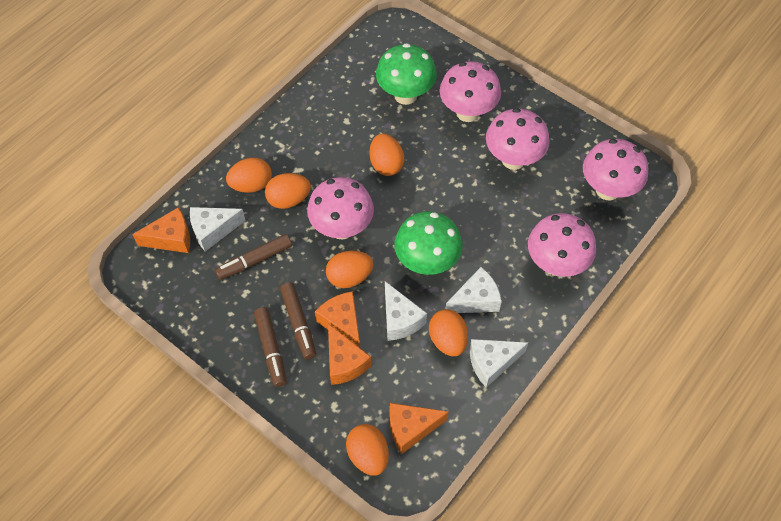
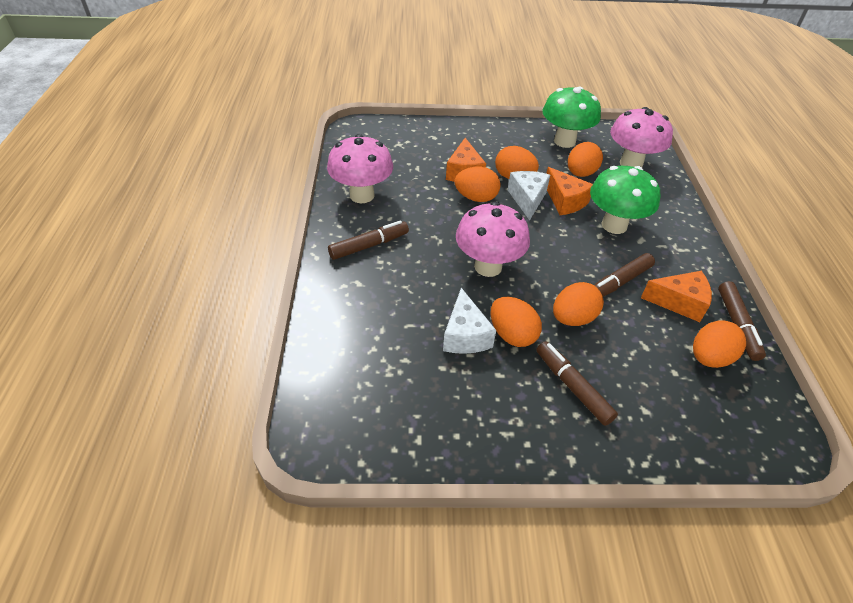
brown marker: 3 -> 4
orange cheese: 4 -> 3
pink mushroom: 5 -> 3
white cheese: 4 -> 2

